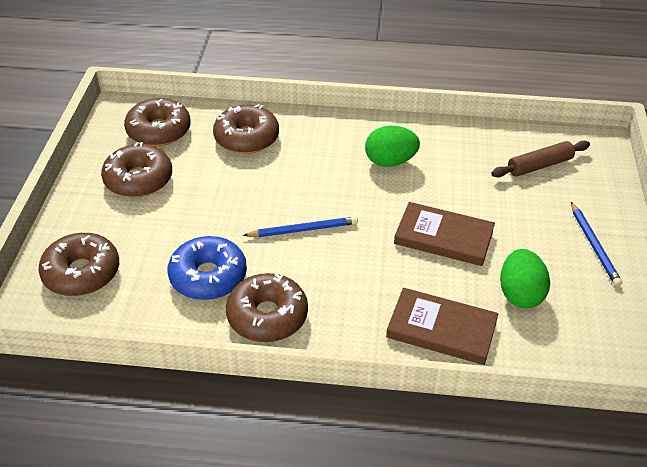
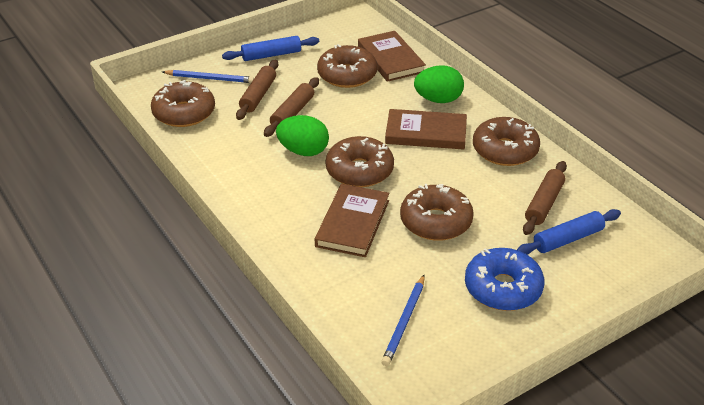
blue rolling pin: 0 -> 2
brown book: 2 -> 3
brown rolling pin: 1 -> 3

